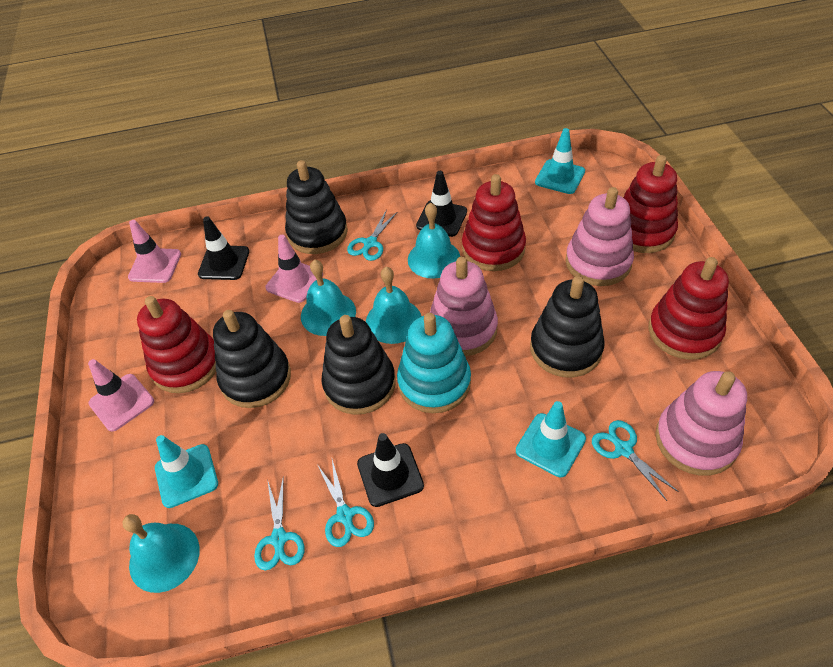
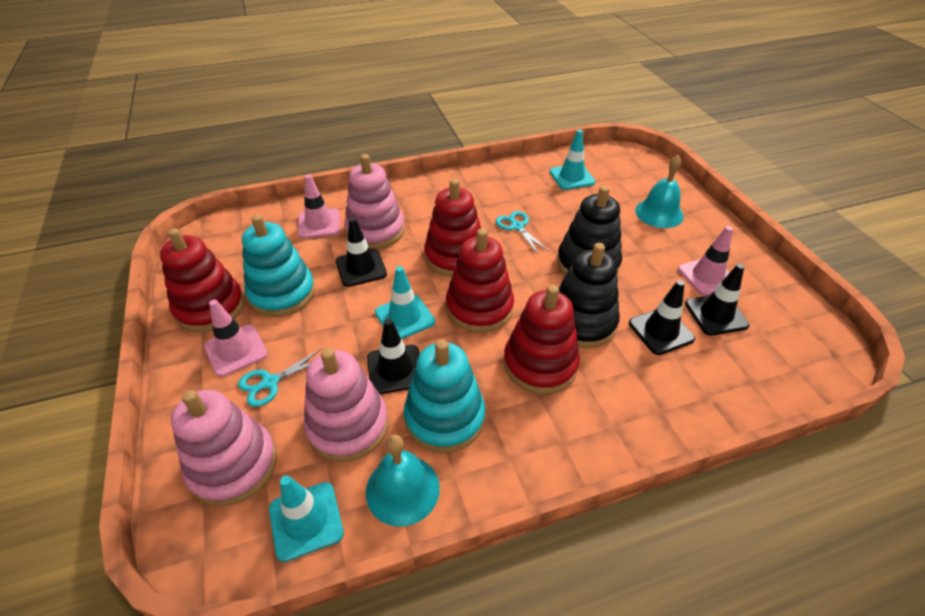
black stacking toy: 4 -> 2
black traffic cone: 3 -> 4
turquoise bell: 4 -> 2
turquoise scissors: 4 -> 2
turquoise stacking toy: 1 -> 2

